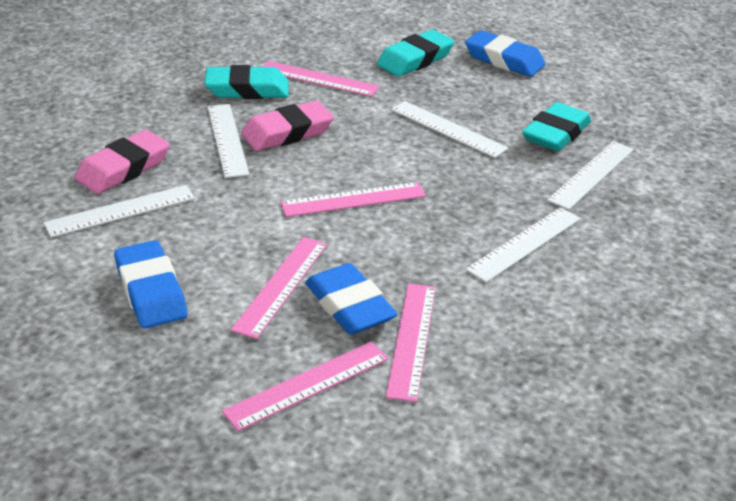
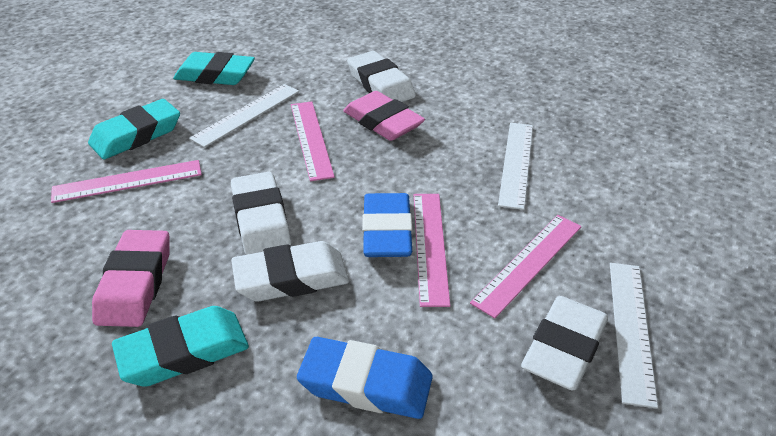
blue eraser: 3 -> 2
pink ruler: 5 -> 4
white eraser: 0 -> 4
white ruler: 5 -> 3

